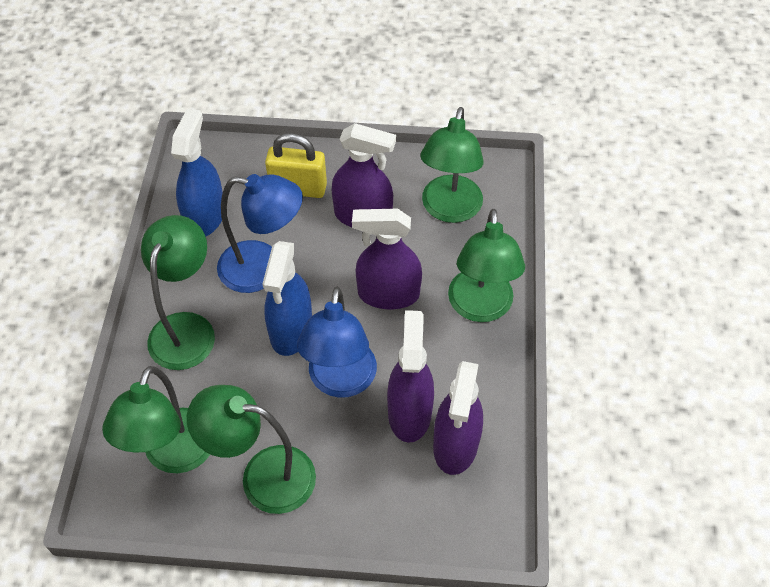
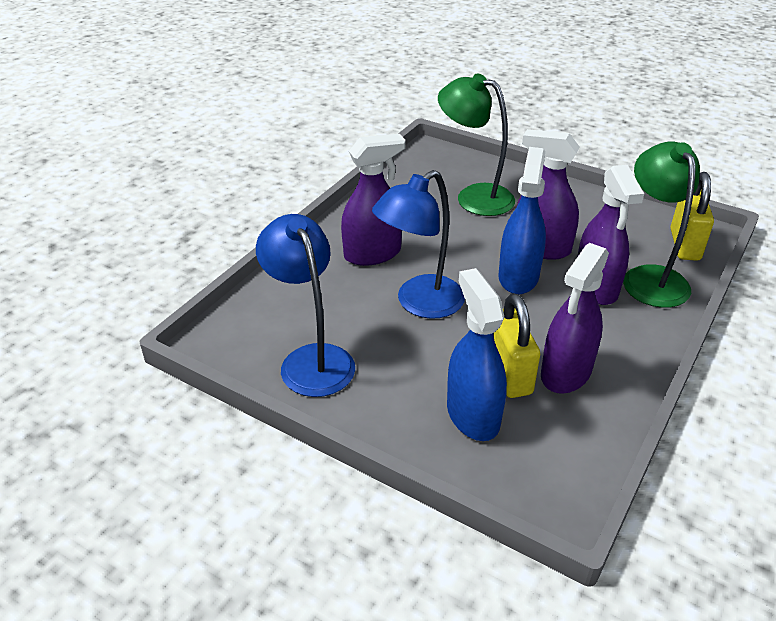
green lamp: 5 -> 2
yellow padlock: 1 -> 2

